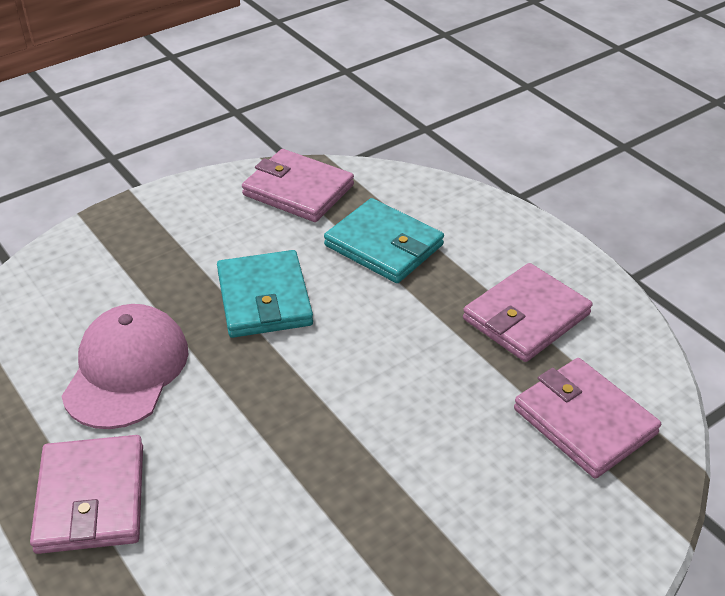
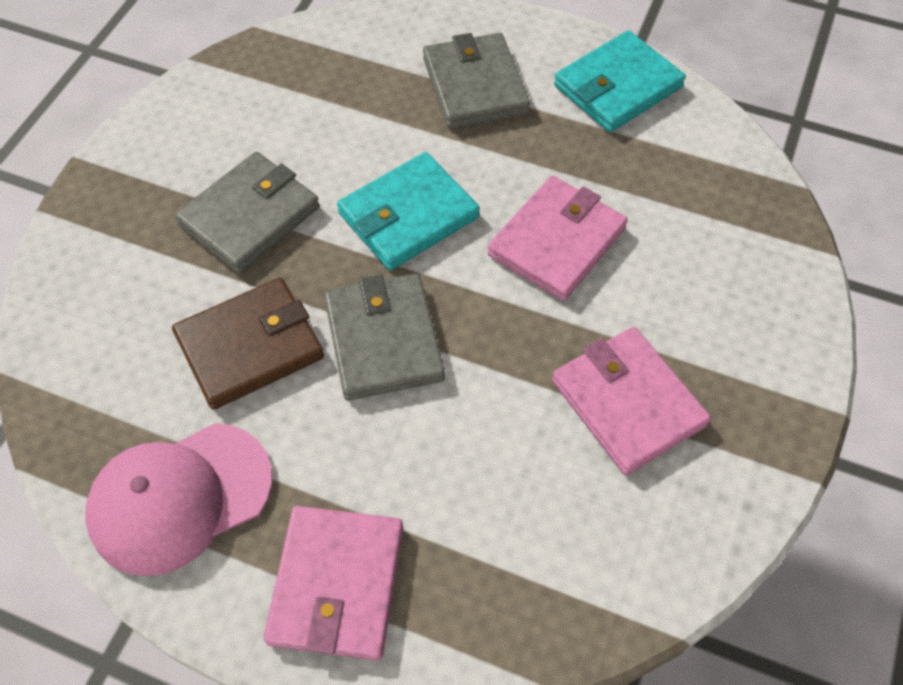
brown wallet: 0 -> 1
grey wallet: 0 -> 3
pink wallet: 4 -> 3

